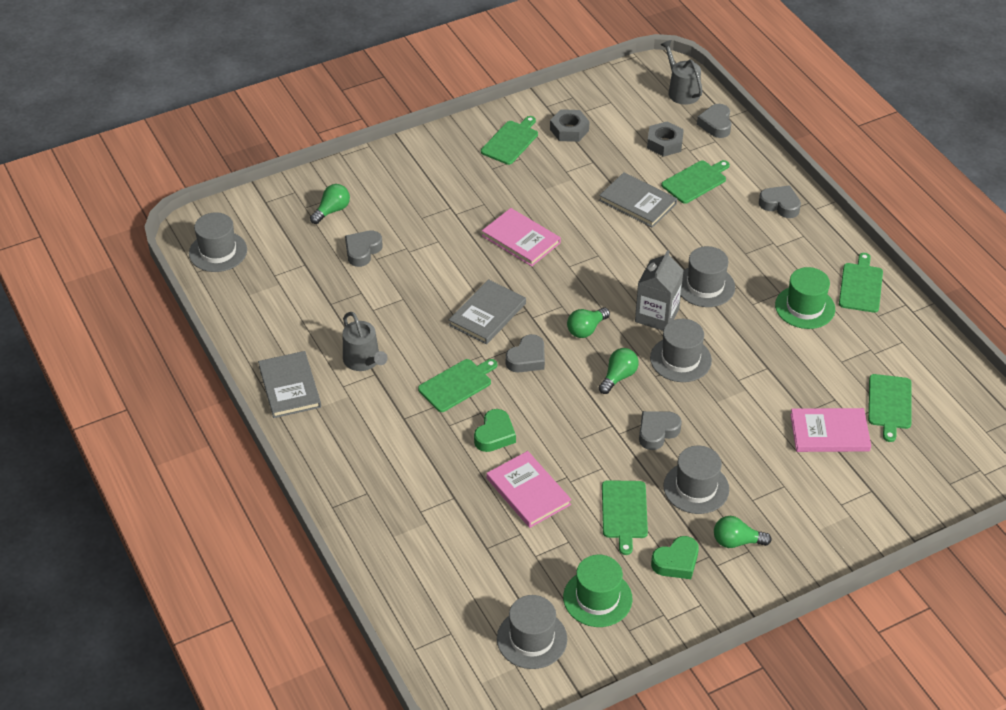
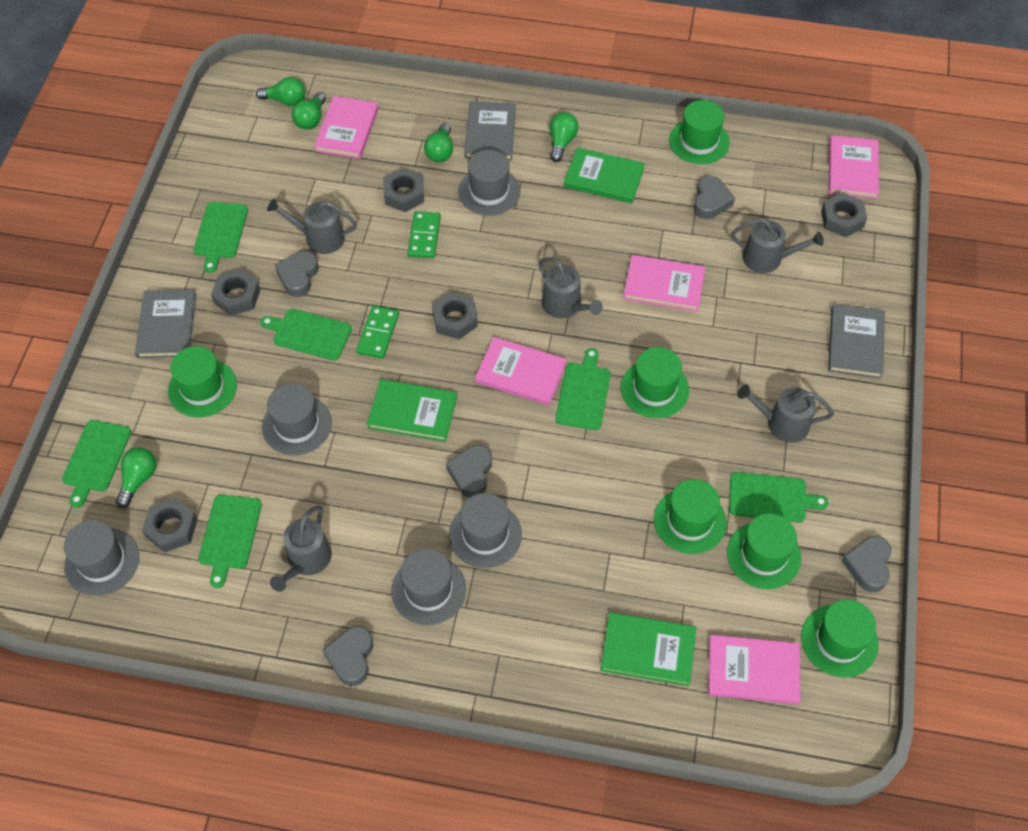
green book: 0 -> 3
green domino: 0 -> 2
green hat: 2 -> 6
green heart: 2 -> 0
green light bulb: 4 -> 5
grey carton: 1 -> 0
grey nut: 2 -> 5
grey watering can: 2 -> 5
pink book: 3 -> 5

